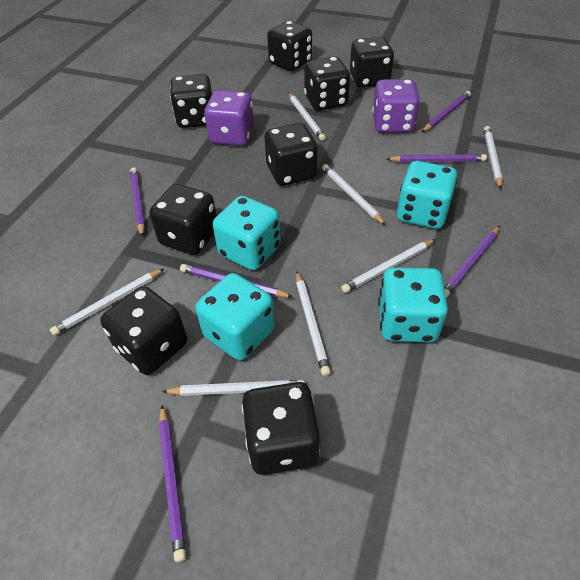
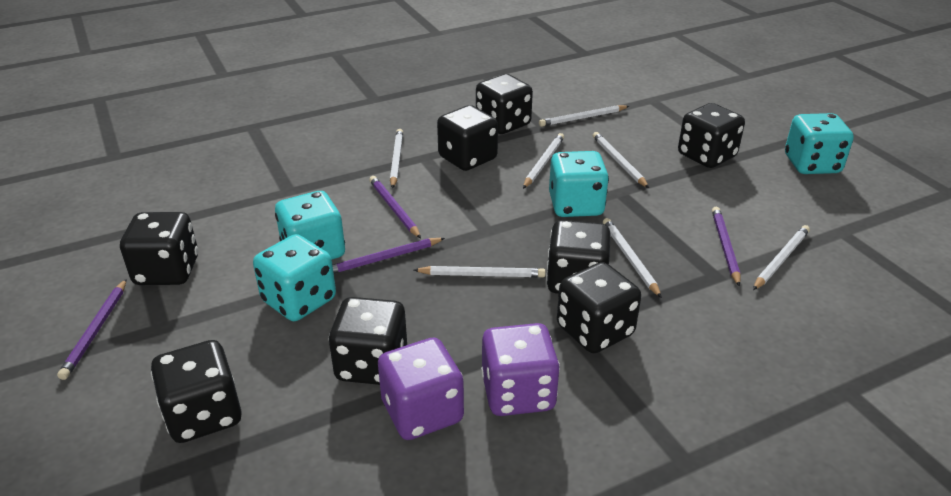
purple pencil: 6 -> 4

